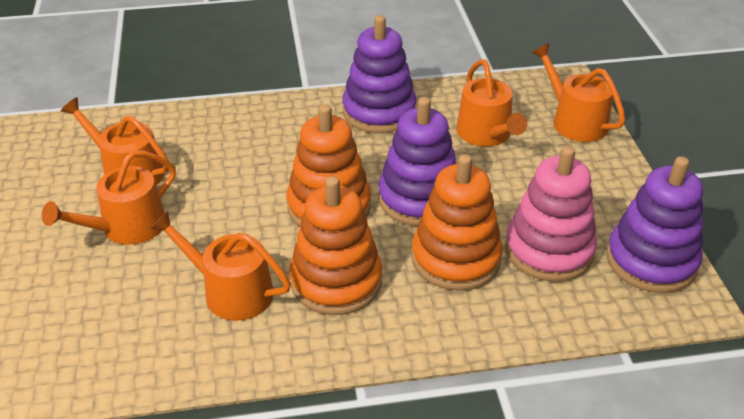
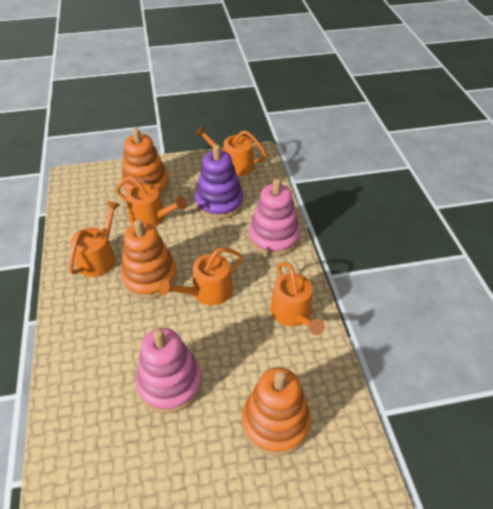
pink stacking toy: 1 -> 2
purple stacking toy: 3 -> 1

